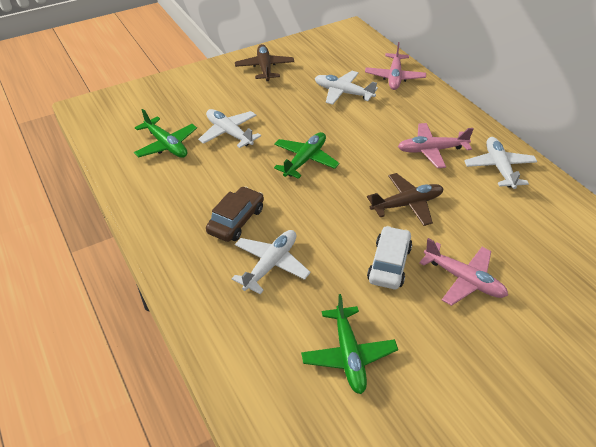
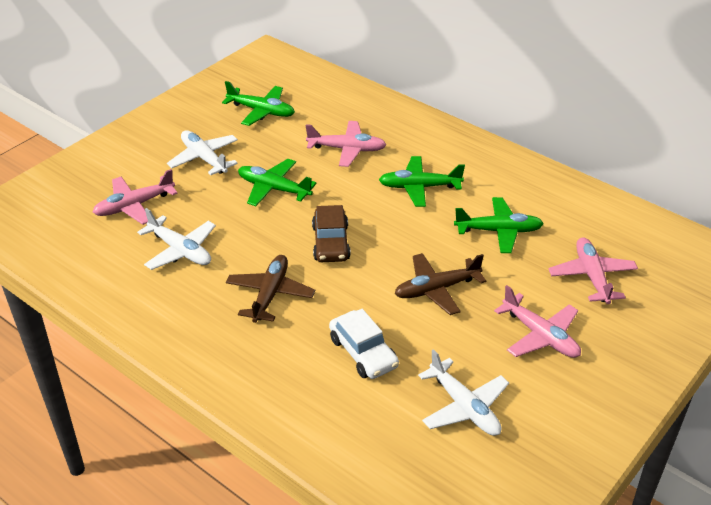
green plane: 3 -> 4
pink plane: 3 -> 4
white plane: 4 -> 3

